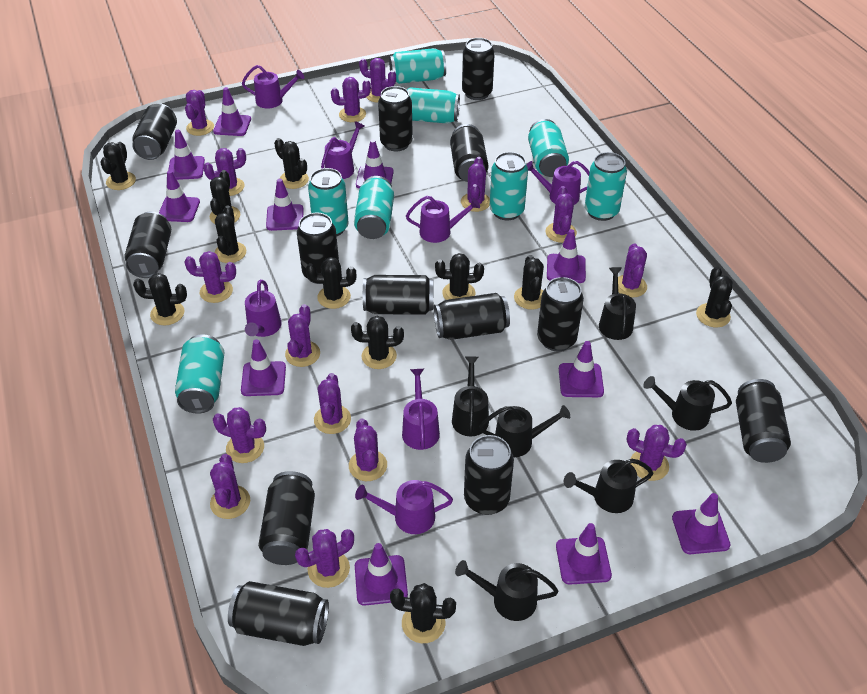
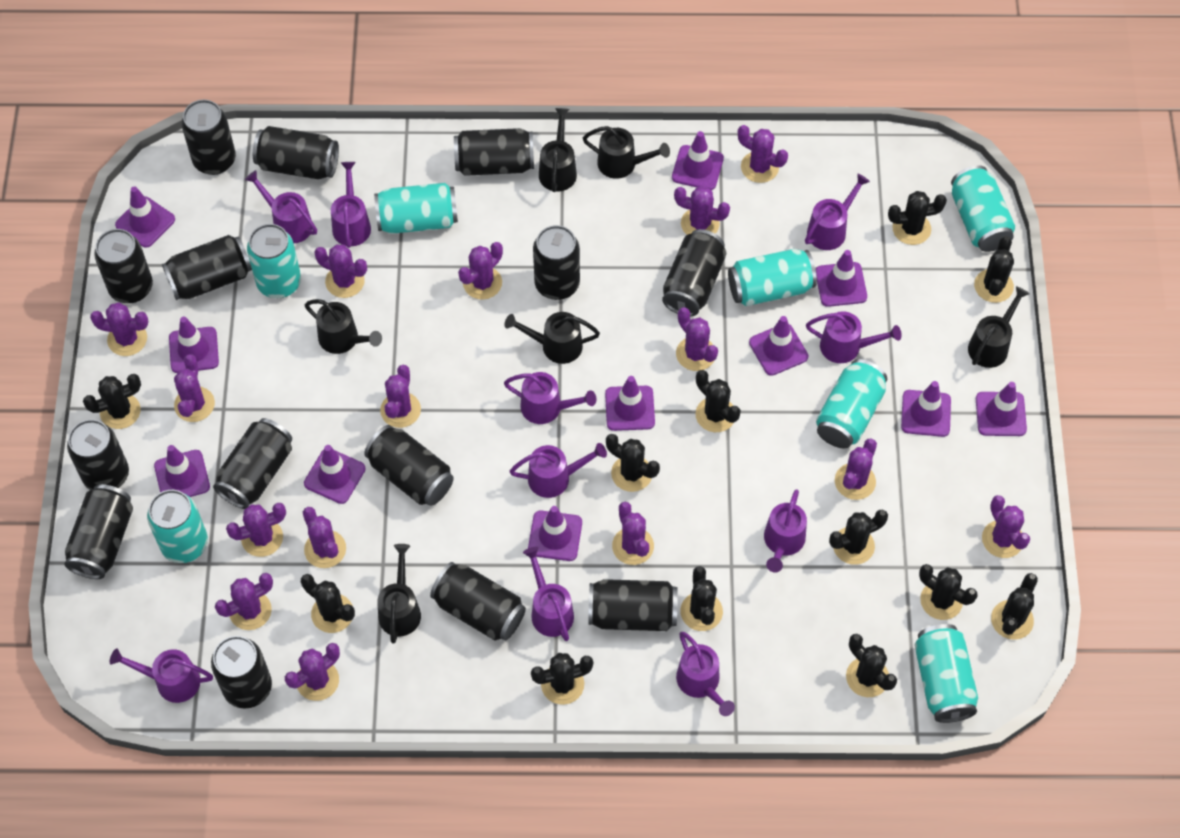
black cactus: 11 -> 12
black can: 13 -> 14
purple watering can: 7 -> 10
turquoise can: 8 -> 7

